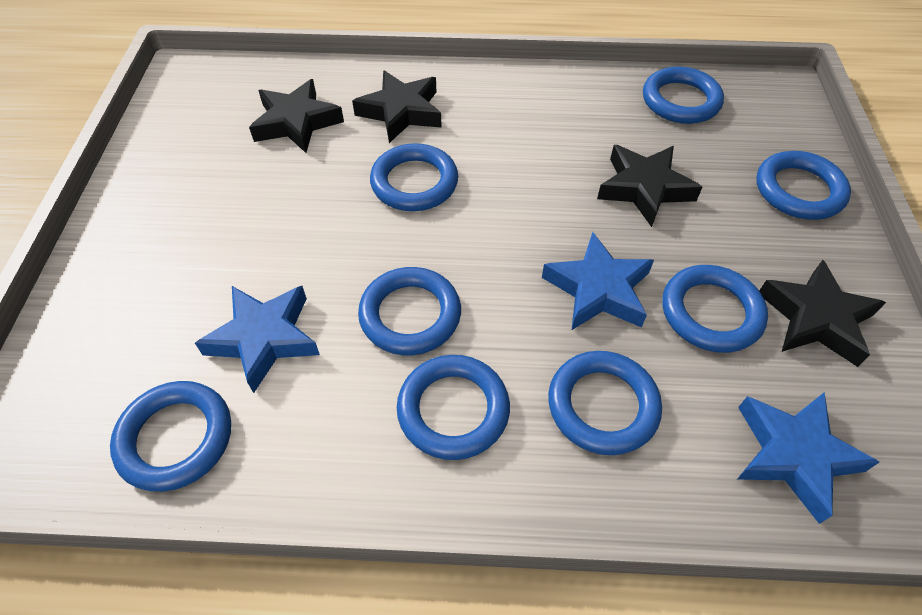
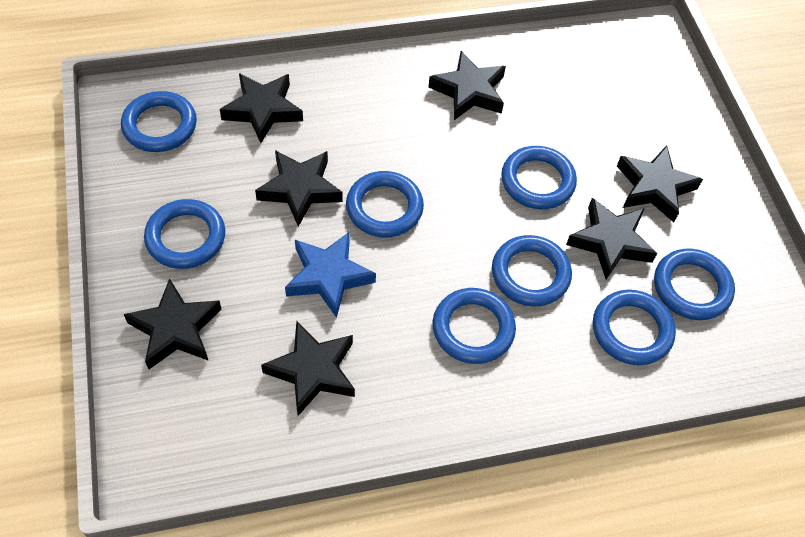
black star: 4 -> 7
blue star: 3 -> 1

